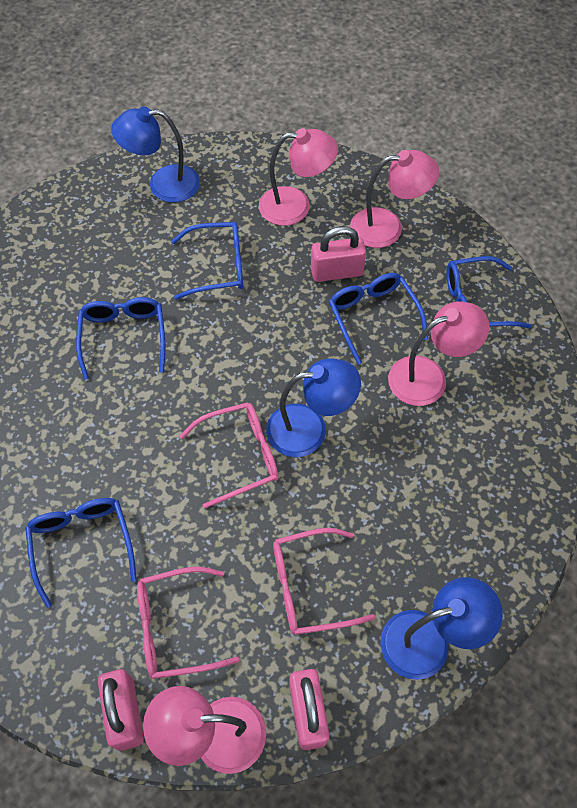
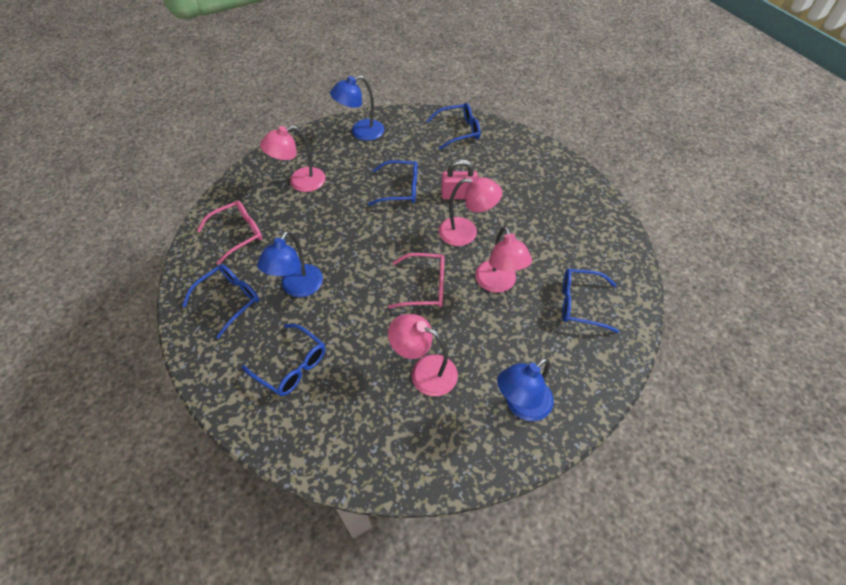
pink glasses: 3 -> 2
pink padlock: 3 -> 1

